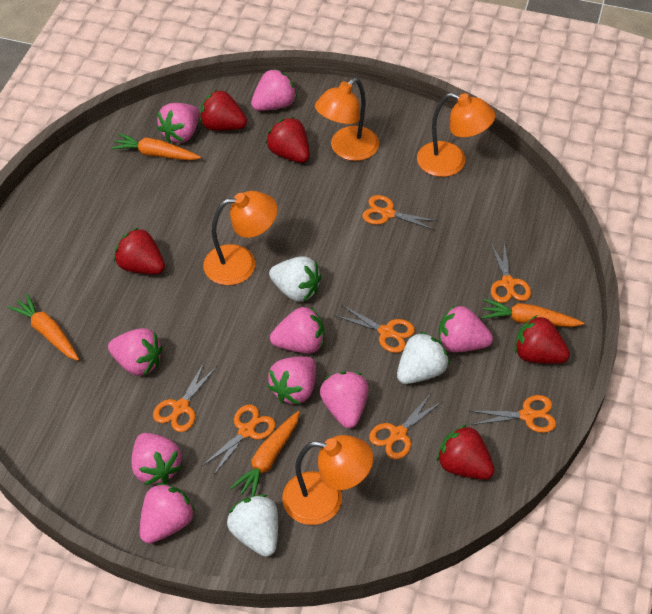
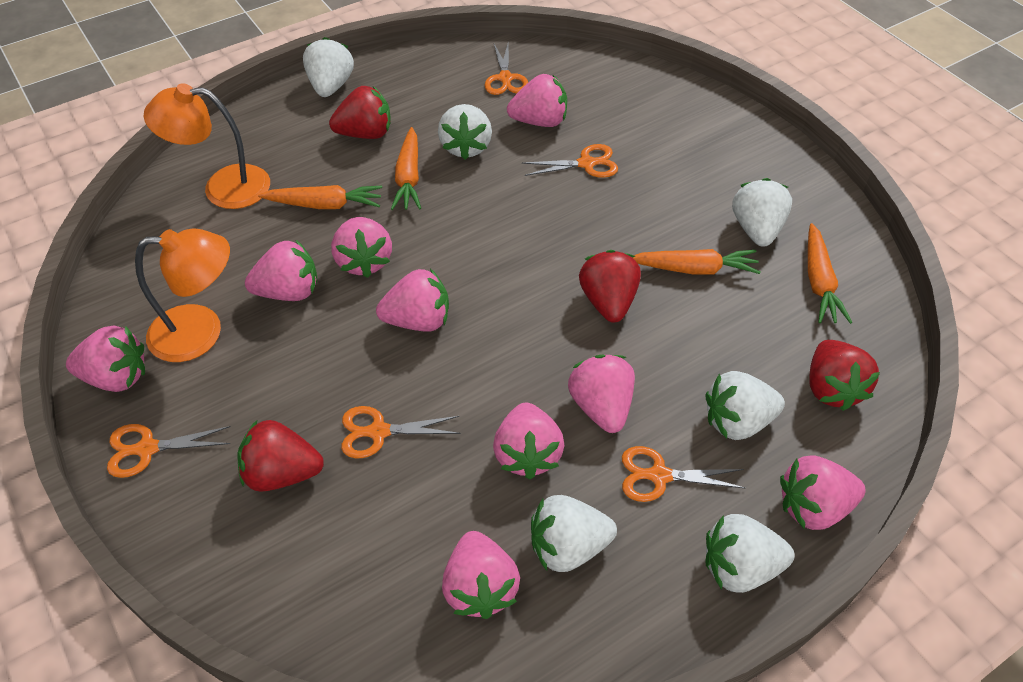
orange lamp: 4 -> 2
orange scissors: 7 -> 5
red strawberry: 5 -> 4
white strawberry: 3 -> 6

